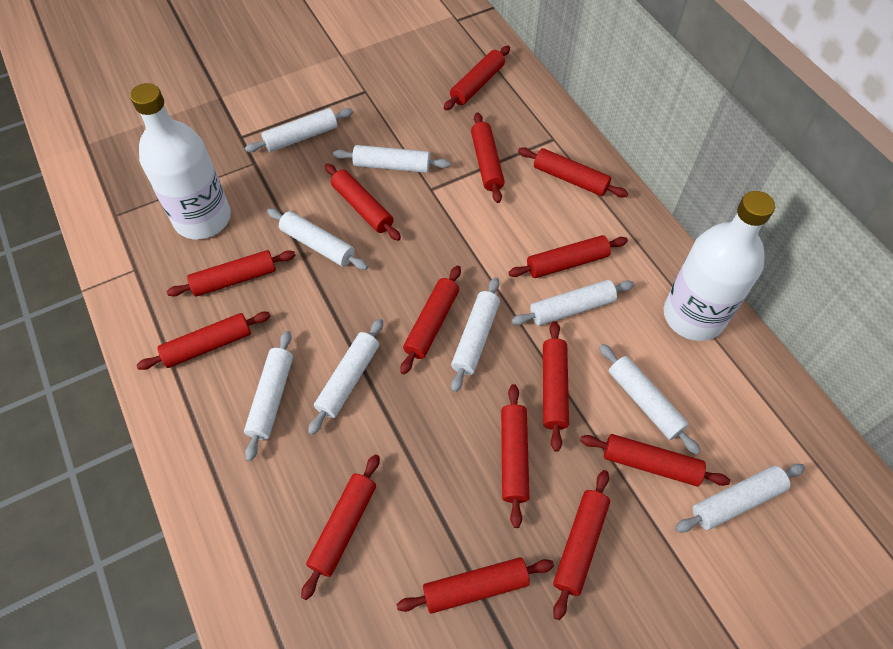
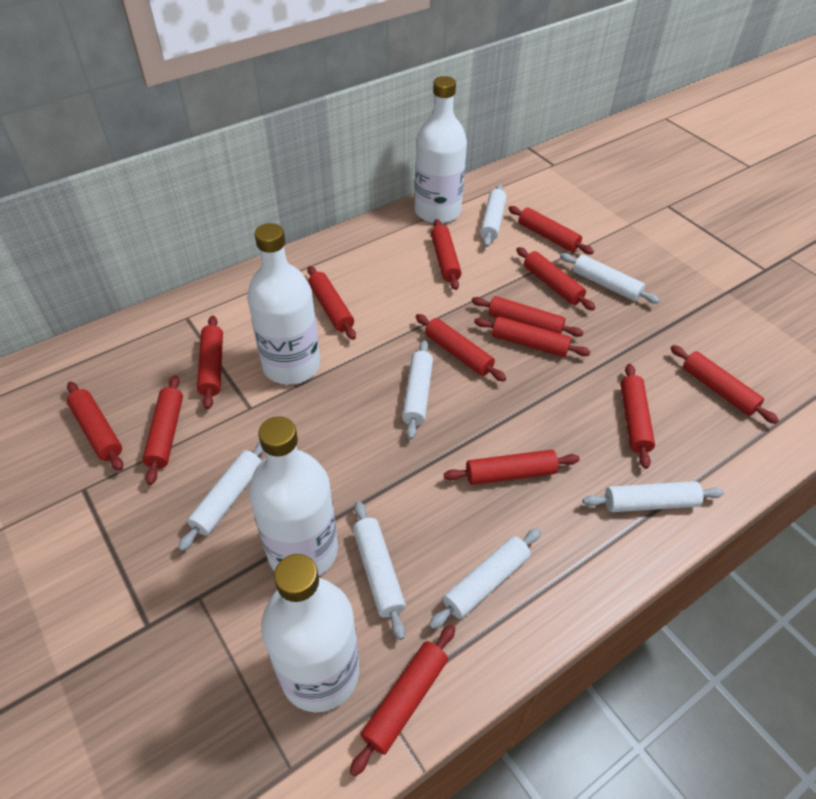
white bottle: 2 -> 4
white rolling pin: 9 -> 7

